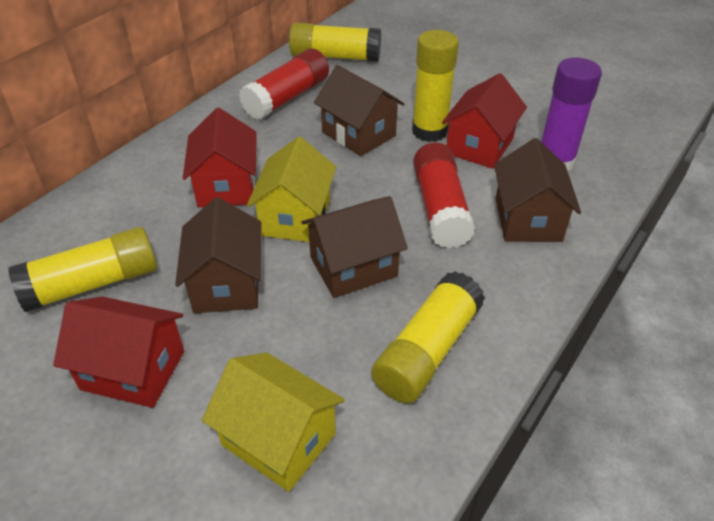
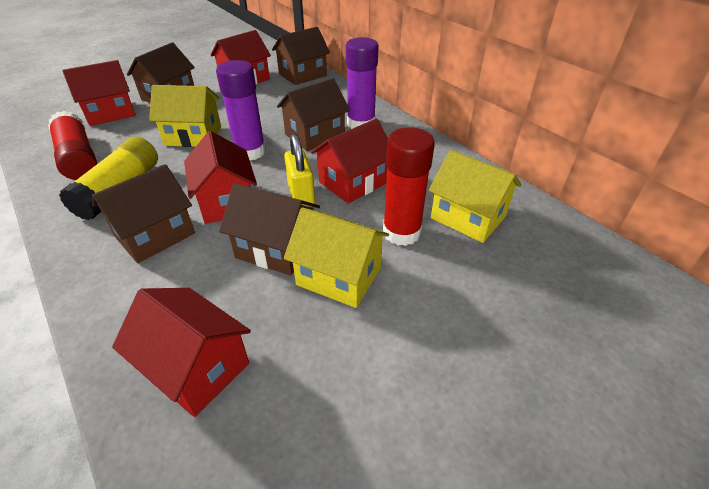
brown house: 4 -> 5
purple glue stick: 1 -> 2
red house: 3 -> 5
yellow glue stick: 4 -> 1
yellow house: 2 -> 3
yellow padlock: 0 -> 1

